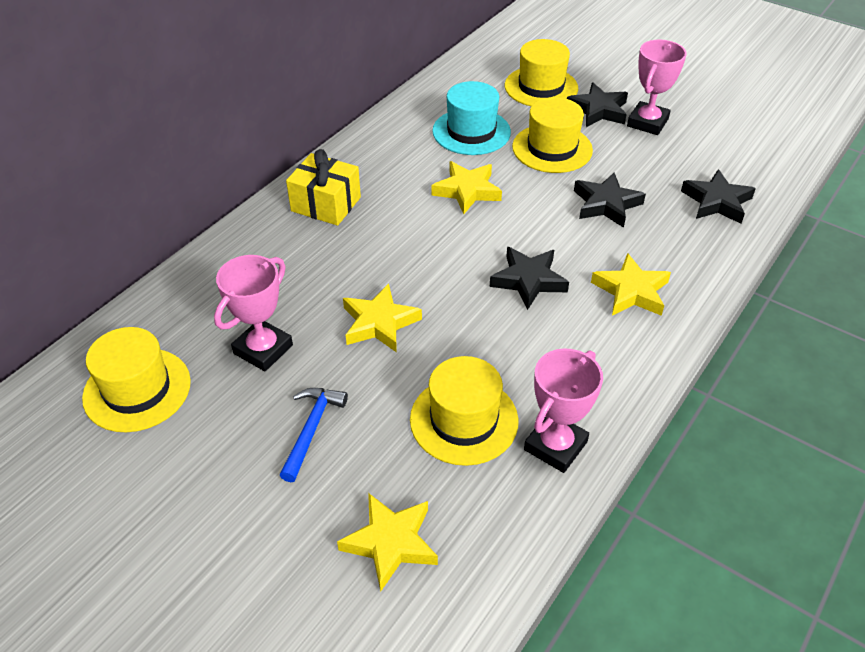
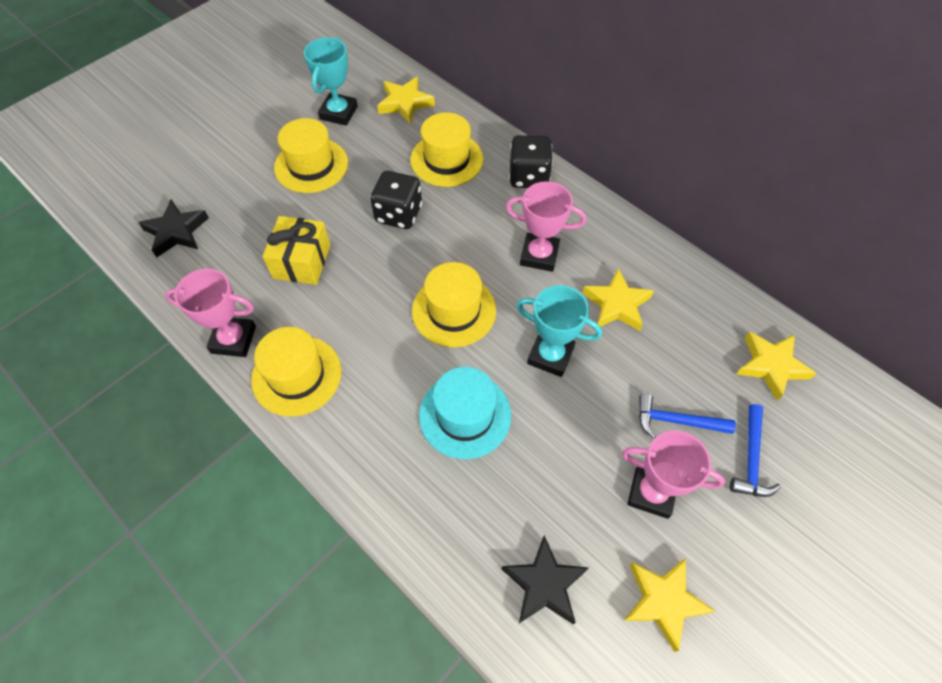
black dice: 0 -> 2
black star: 4 -> 2
blue hammer: 1 -> 2
turquoise trophy: 0 -> 2

